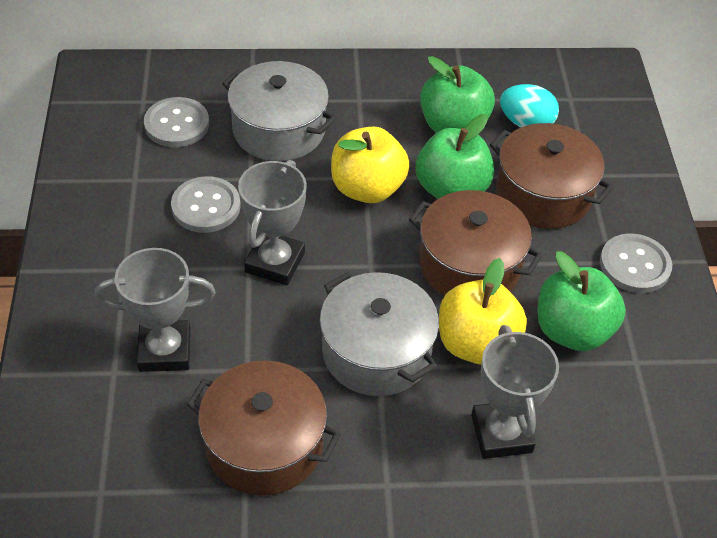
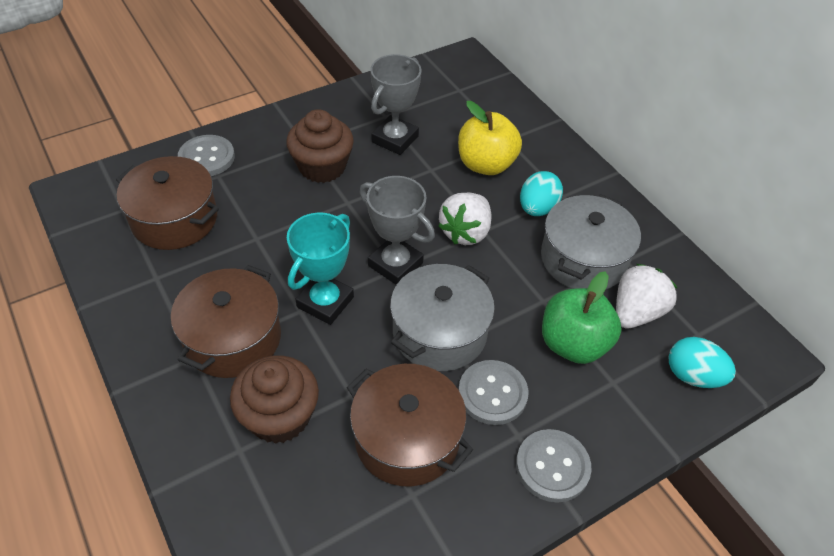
brown cupcake: 0 -> 2
green apple: 3 -> 1
grey trophy: 3 -> 2
turquoise egg: 1 -> 2
turquoise trophy: 0 -> 1
white strawberry: 0 -> 2
yellow apple: 2 -> 1

